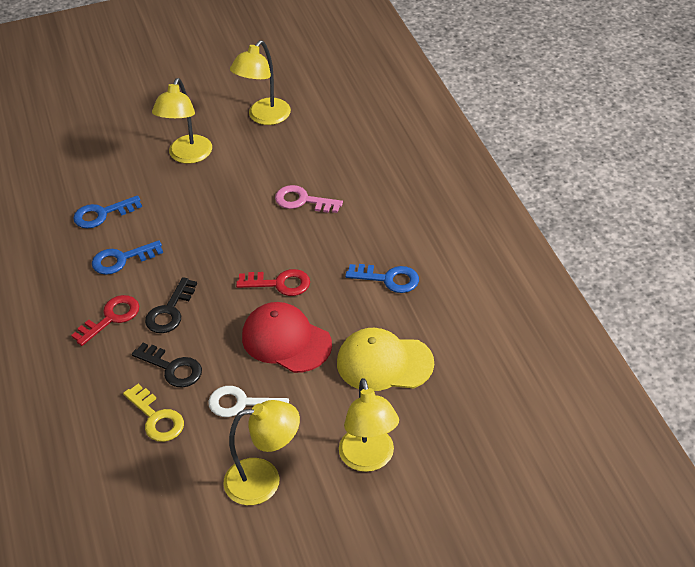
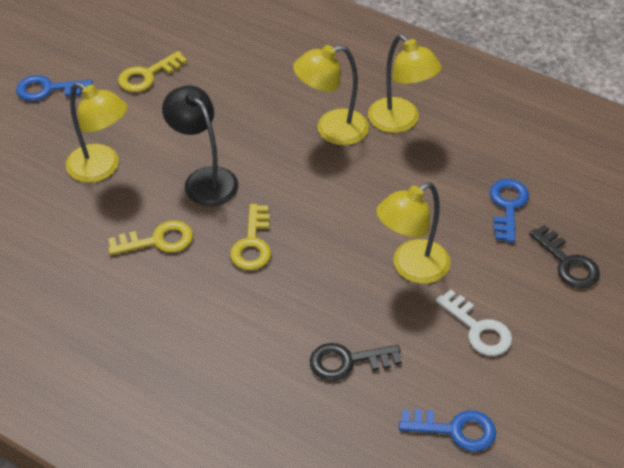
black lamp: 0 -> 1
pink key: 1 -> 0
red cap: 1 -> 0
red key: 2 -> 0
yellow cap: 1 -> 0
yellow key: 1 -> 3

